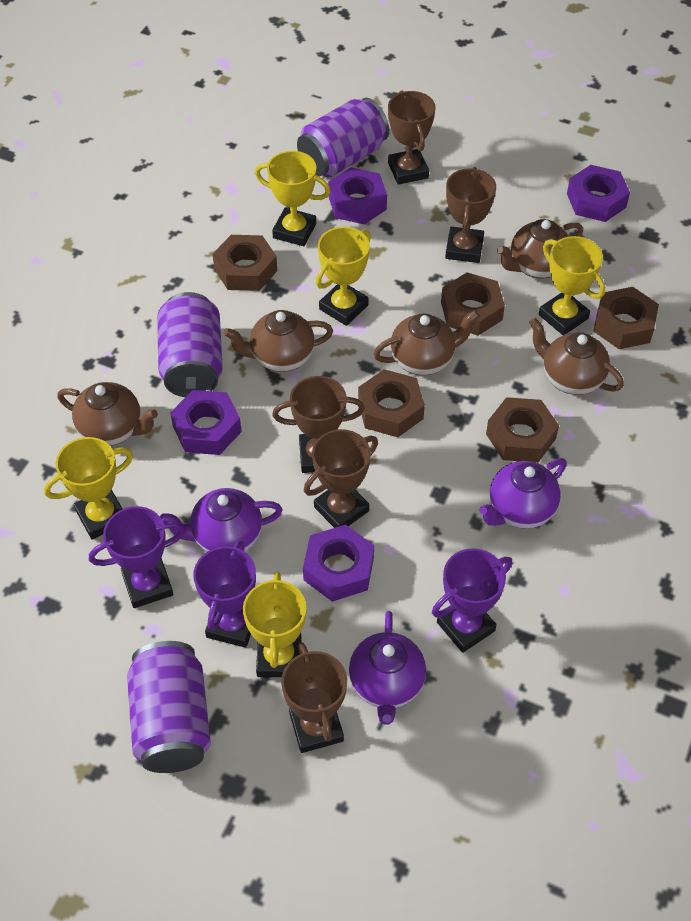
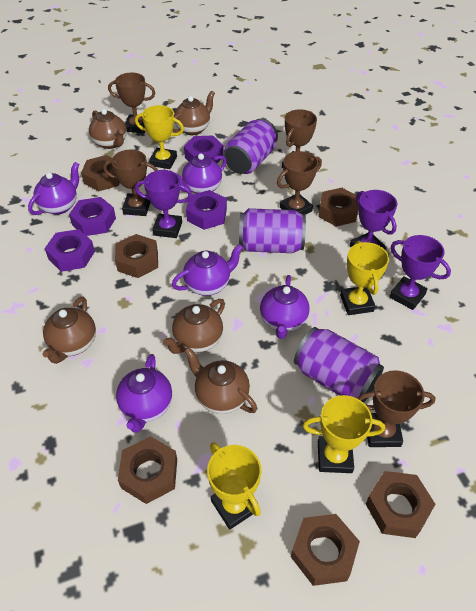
brown nut: 5 -> 6
purple teapot: 3 -> 5
yellow trophy: 5 -> 4

